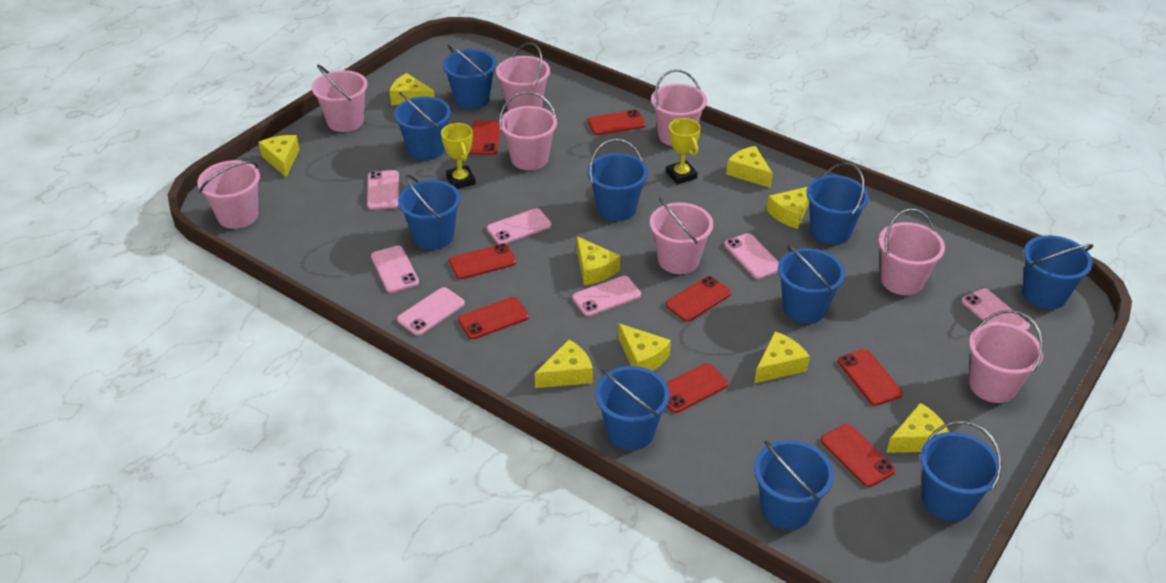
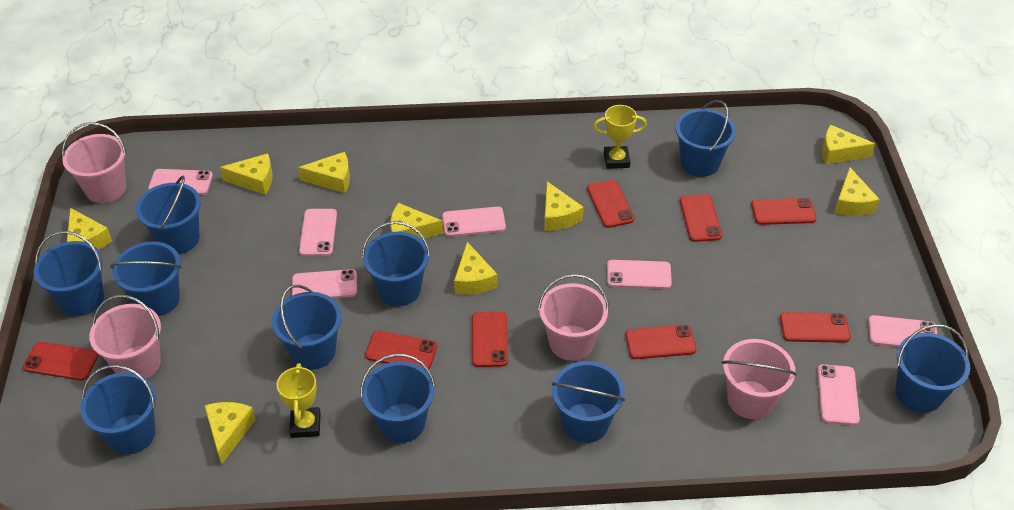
pink bucket: 8 -> 4

